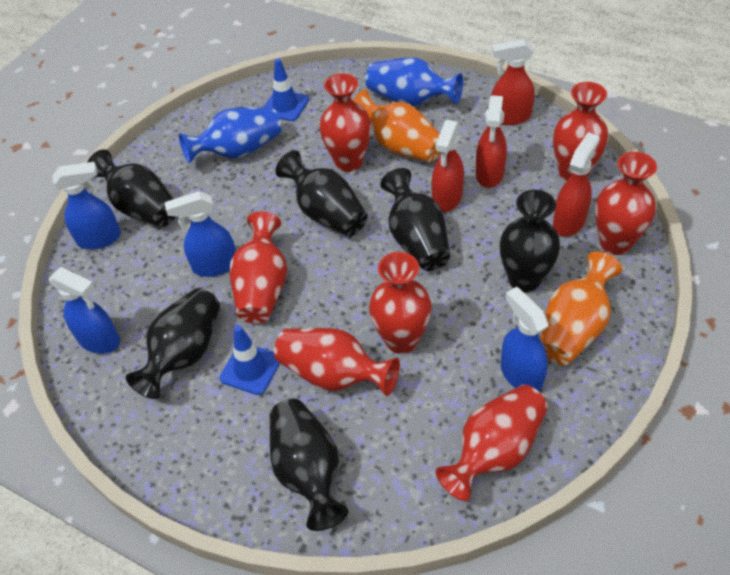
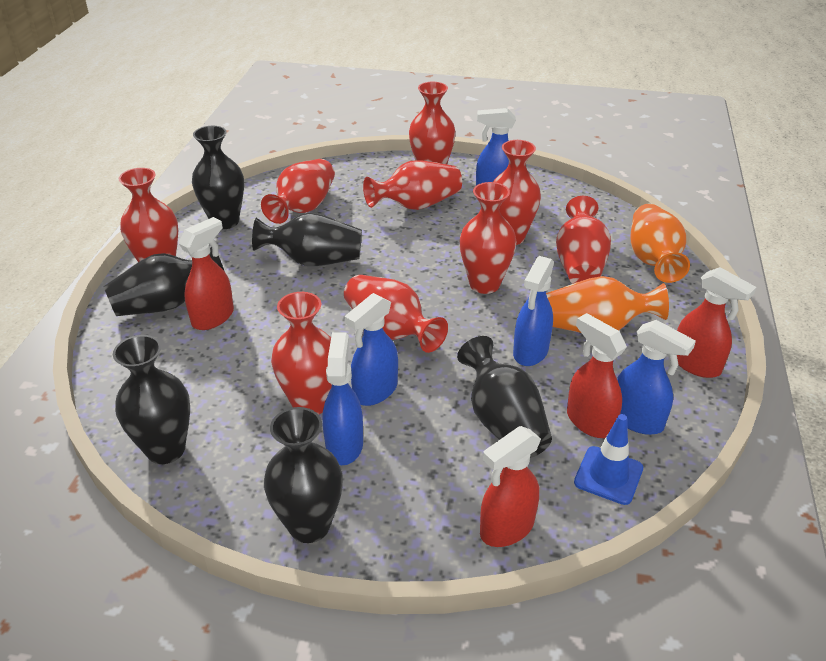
blue spray bottle: 4 -> 5
blue traffic cone: 2 -> 1
blue vase: 2 -> 0
red vase: 7 -> 9

